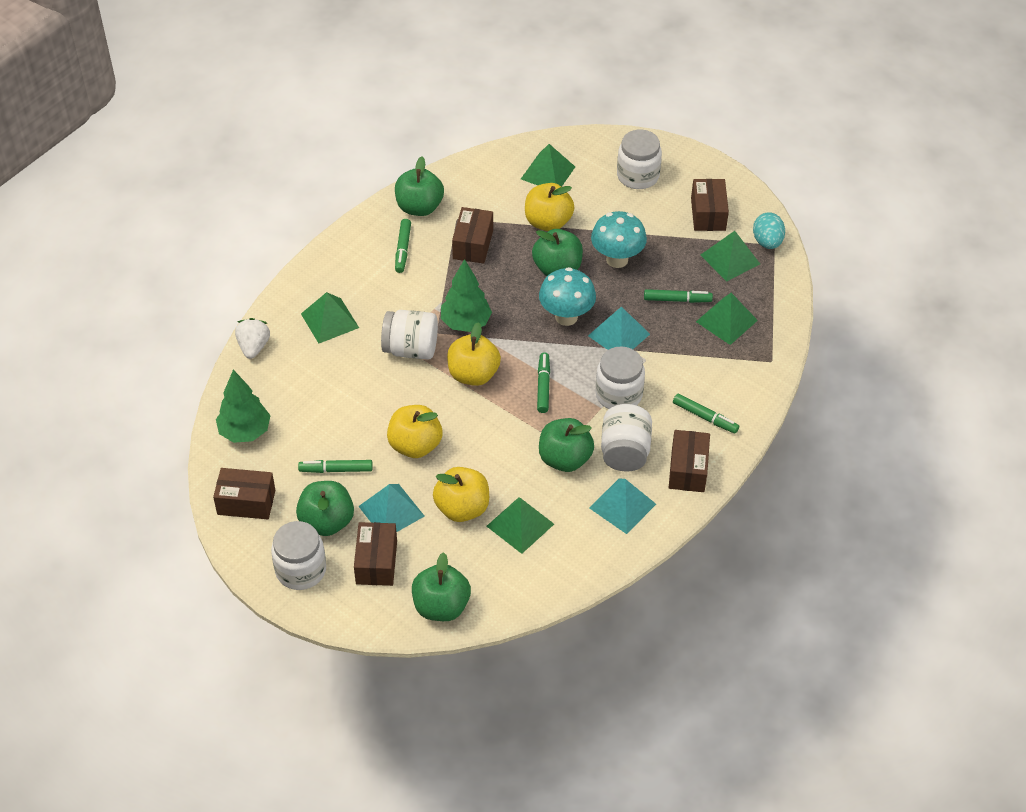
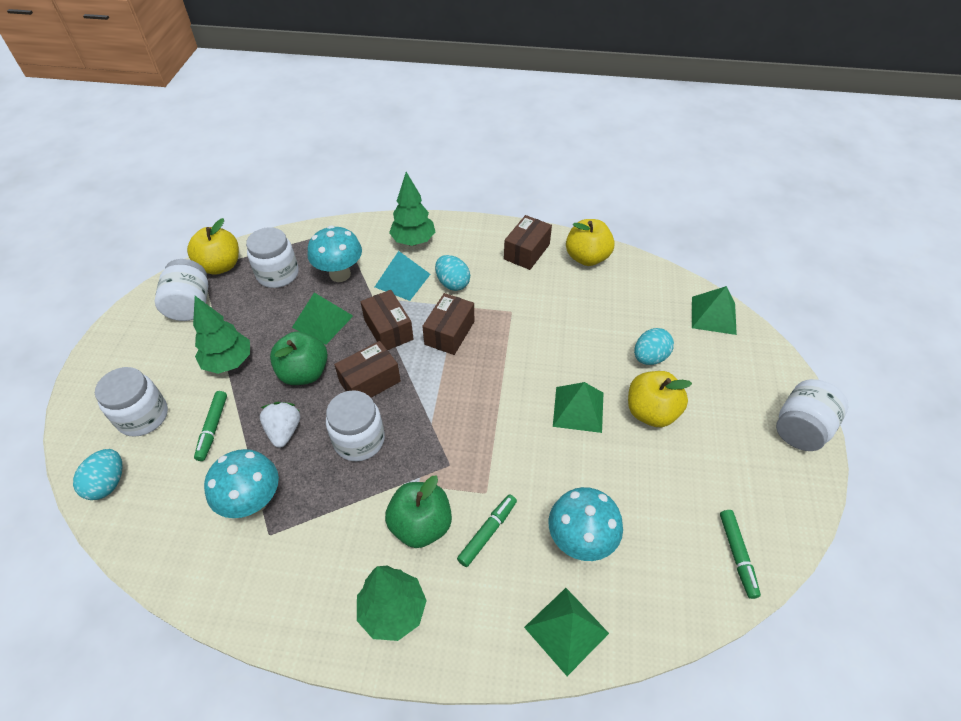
brown box: 5 -> 4
green apple: 5 -> 2
green marker: 5 -> 3
green pyramid: 5 -> 4
green tree: 2 -> 3
turquoise egg: 1 -> 3
turquoise mushroom: 2 -> 3
turquoise pyramid: 3 -> 1
yellow apple: 4 -> 3

